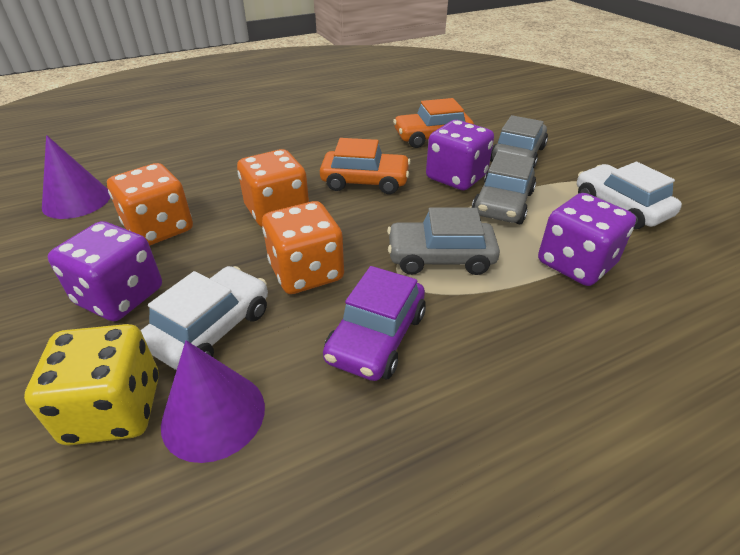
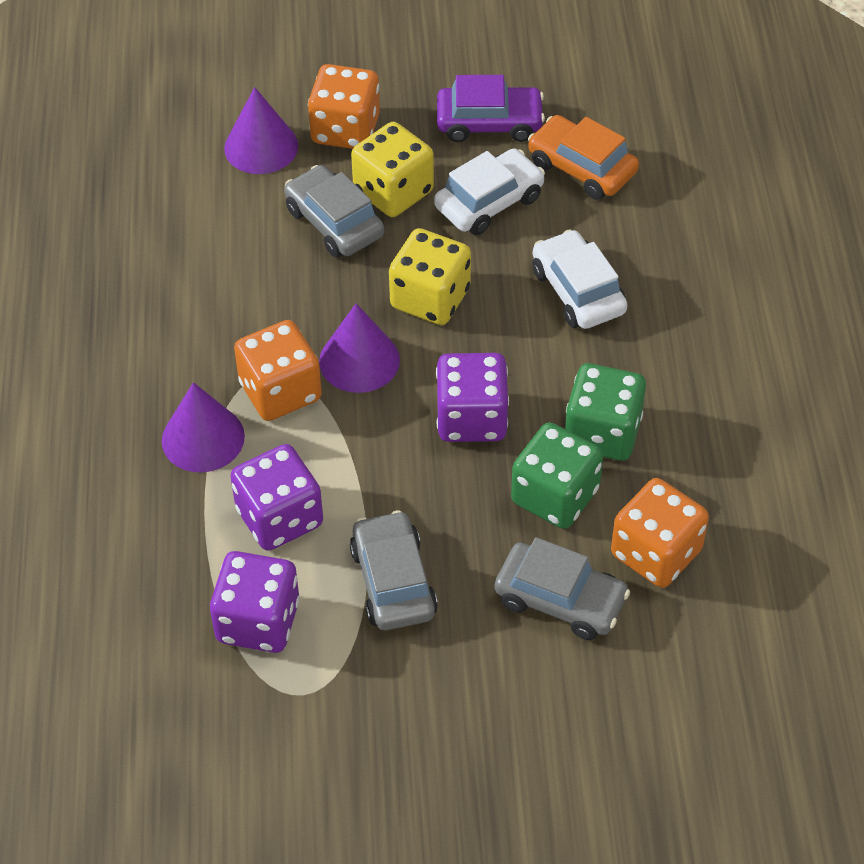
green dice: 0 -> 2
orange car: 2 -> 1
purple cone: 2 -> 3
yellow dice: 1 -> 2

